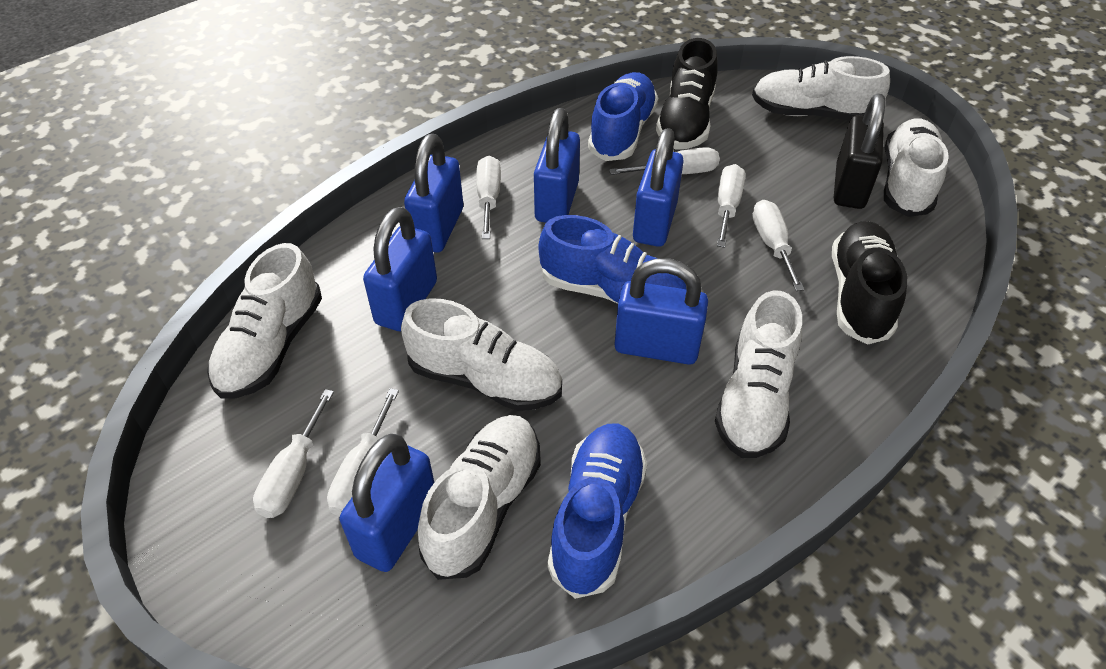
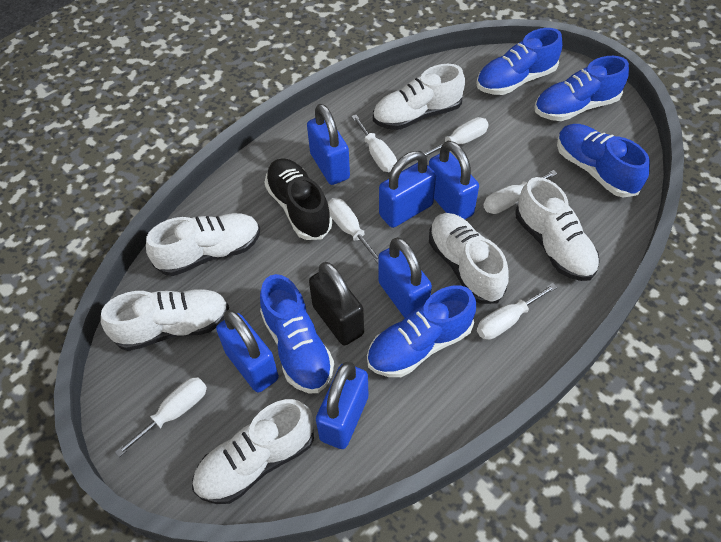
black shoe: 2 -> 1
blue shoe: 3 -> 5

